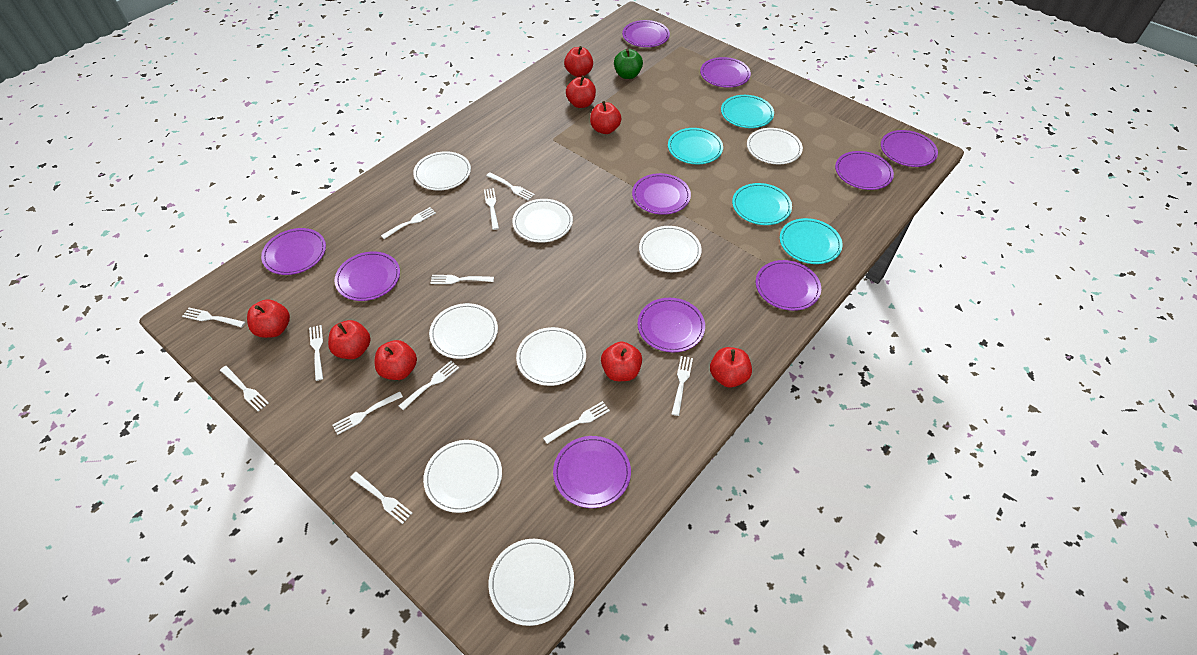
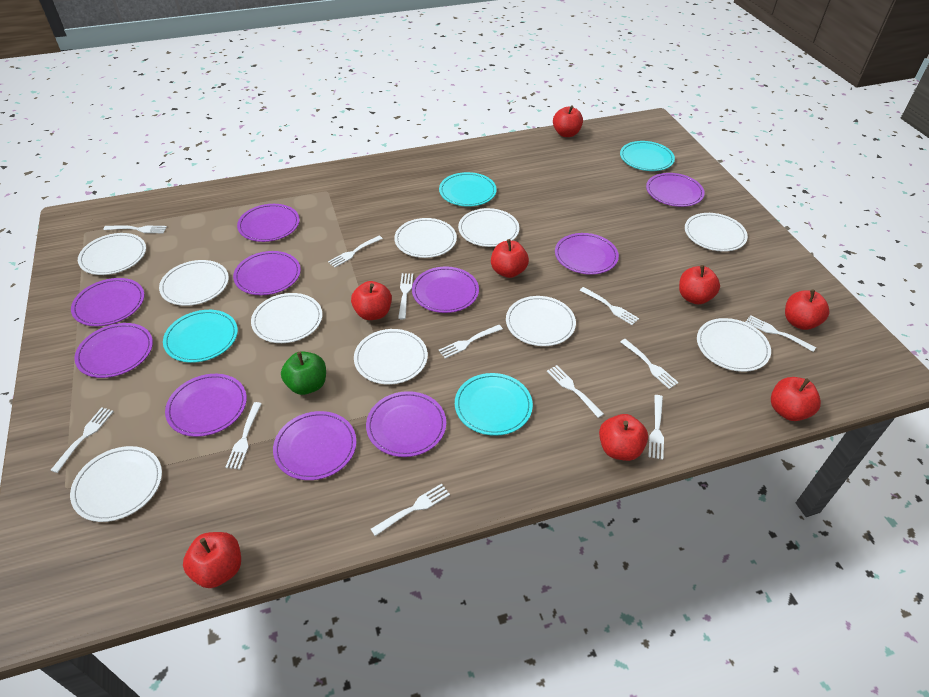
white plate: 8 -> 10

